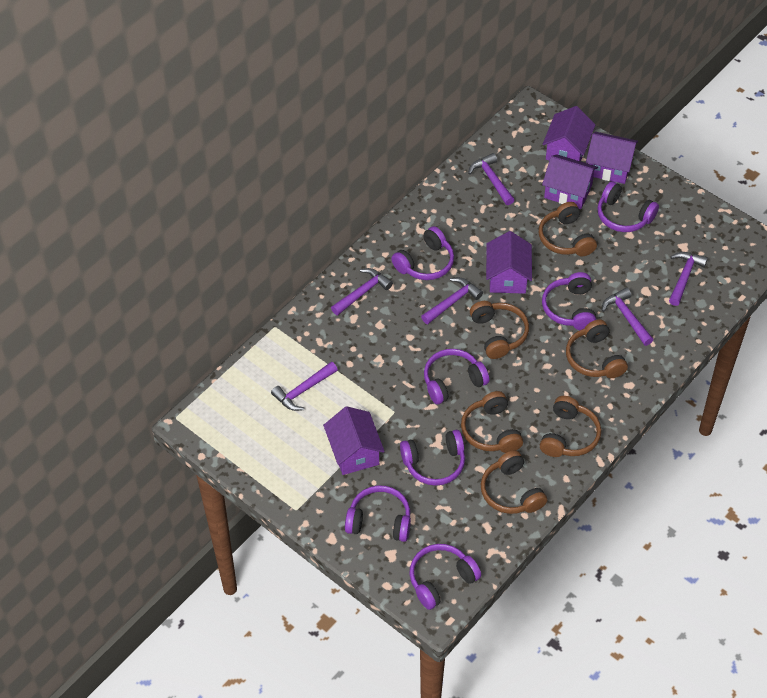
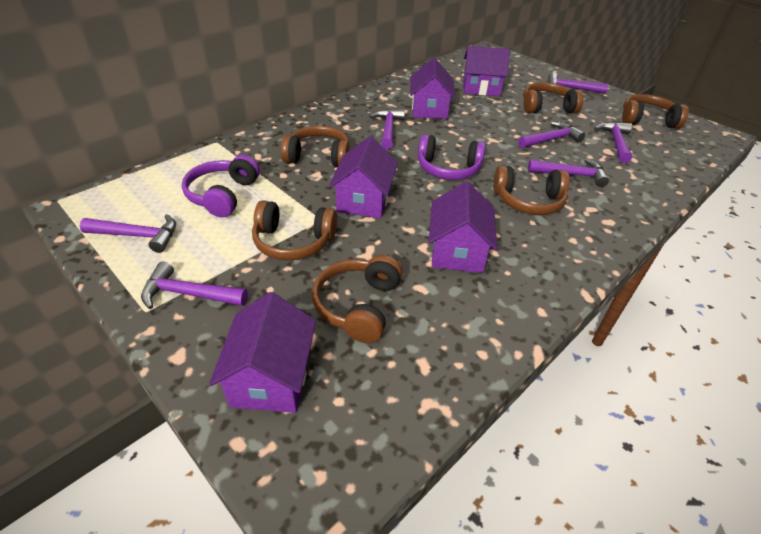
purple hammer: 6 -> 7
purple headphones: 7 -> 2

